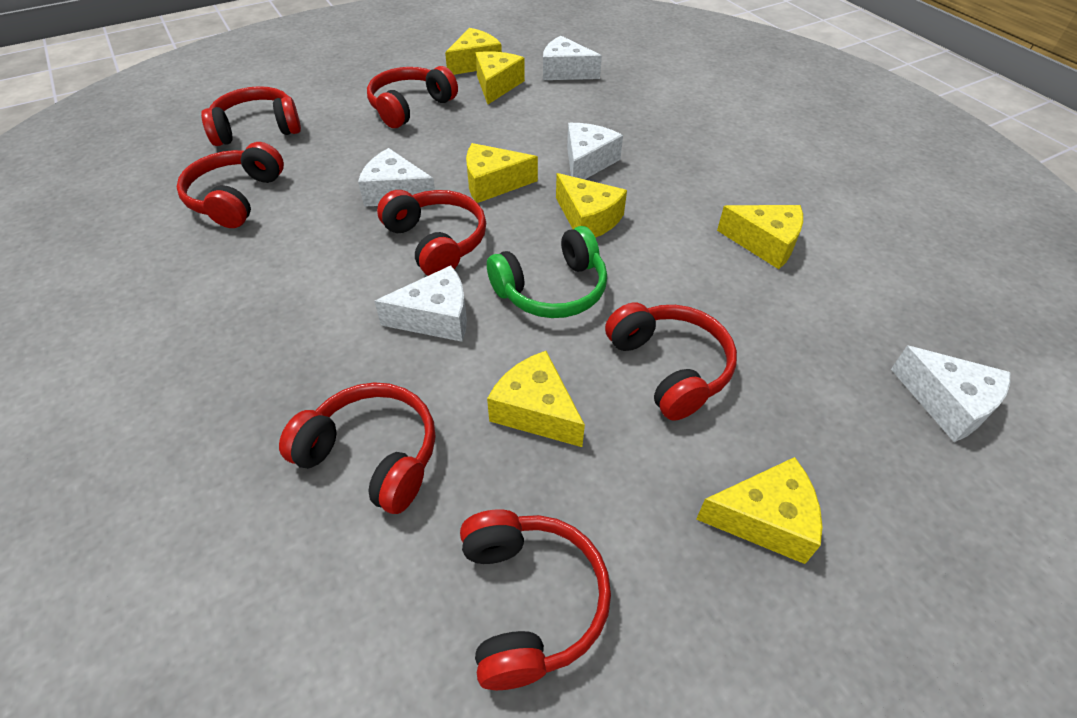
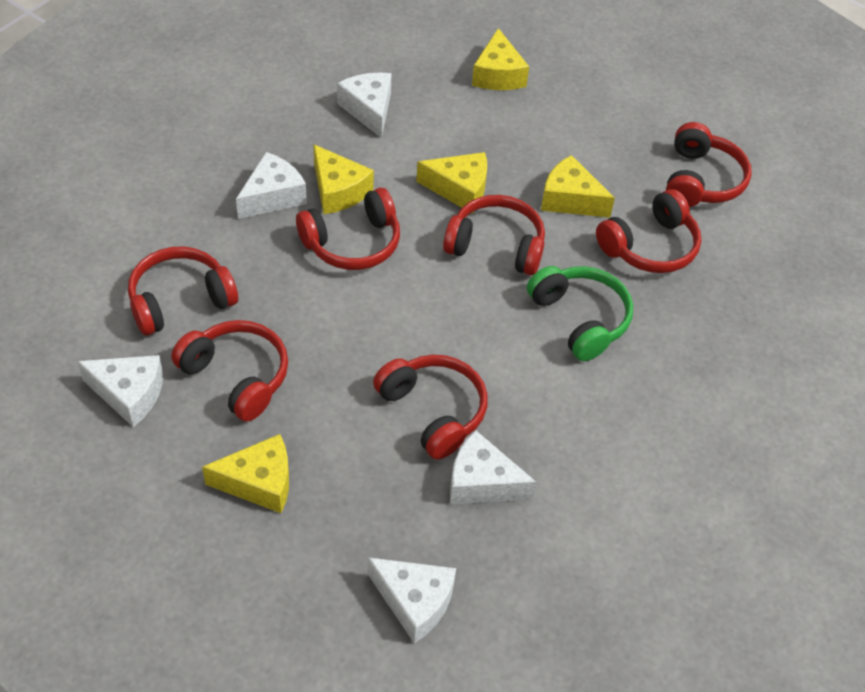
yellow cheese: 7 -> 5

